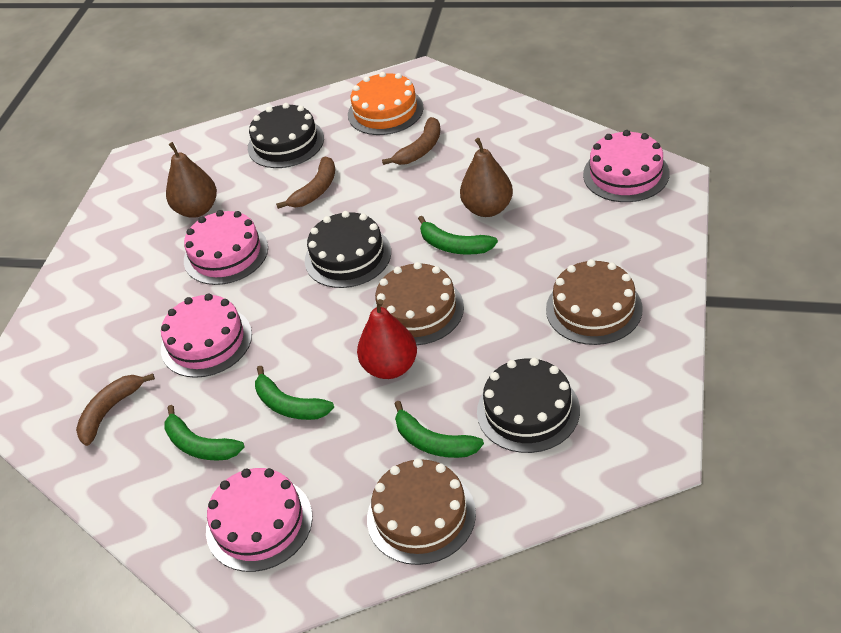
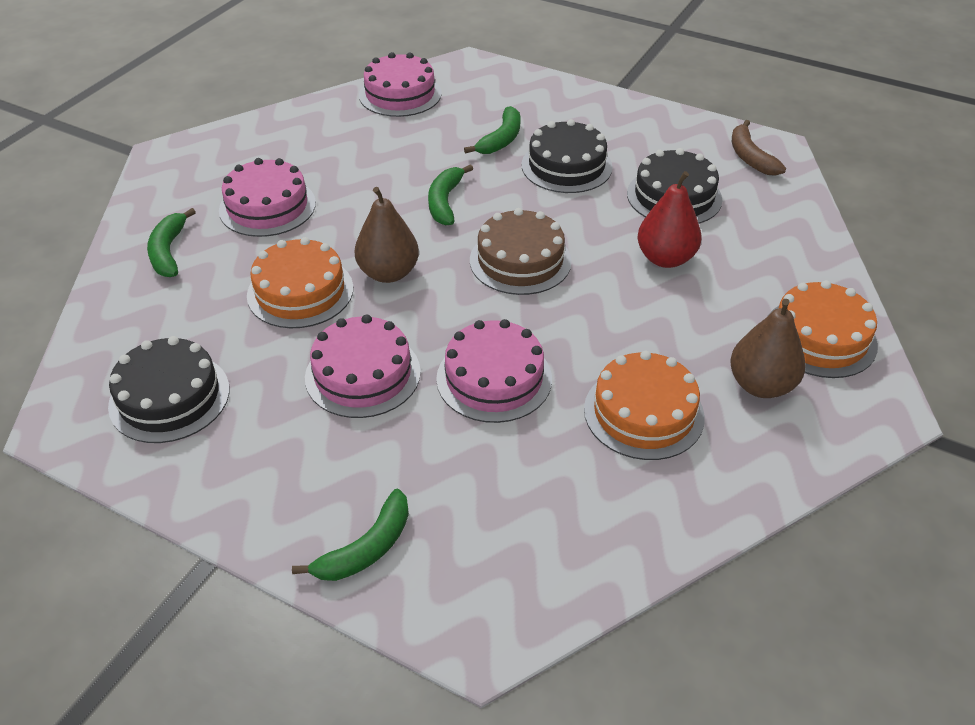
brown banana: 3 -> 1
brown cake: 3 -> 1
orange cake: 1 -> 3

